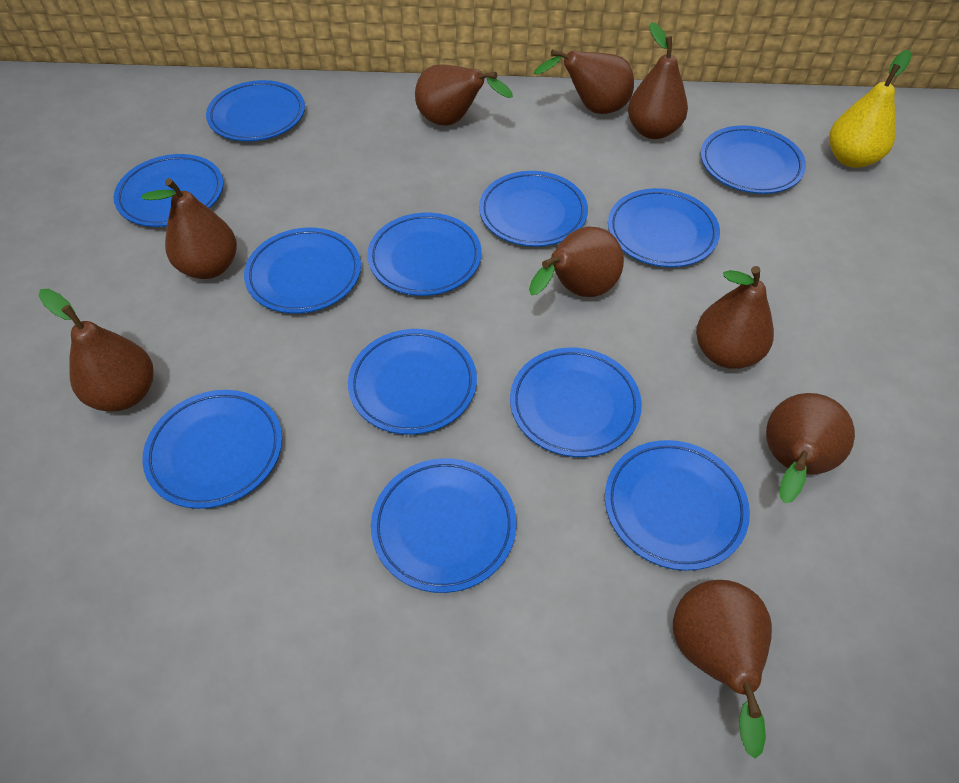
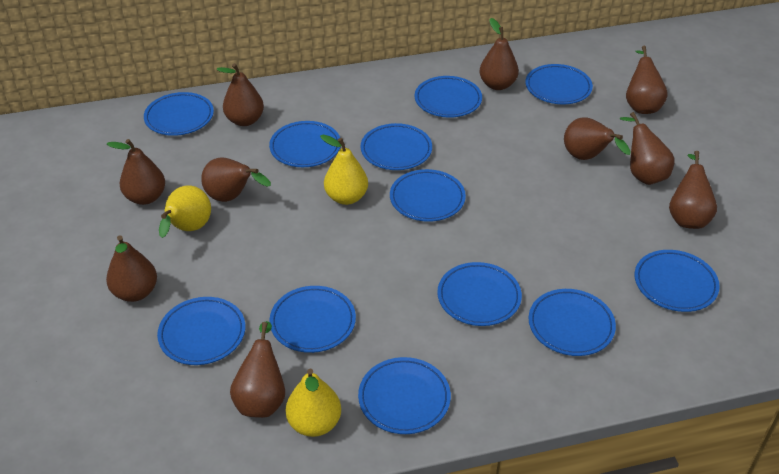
brown pear: 9 -> 10
yellow pear: 1 -> 3

